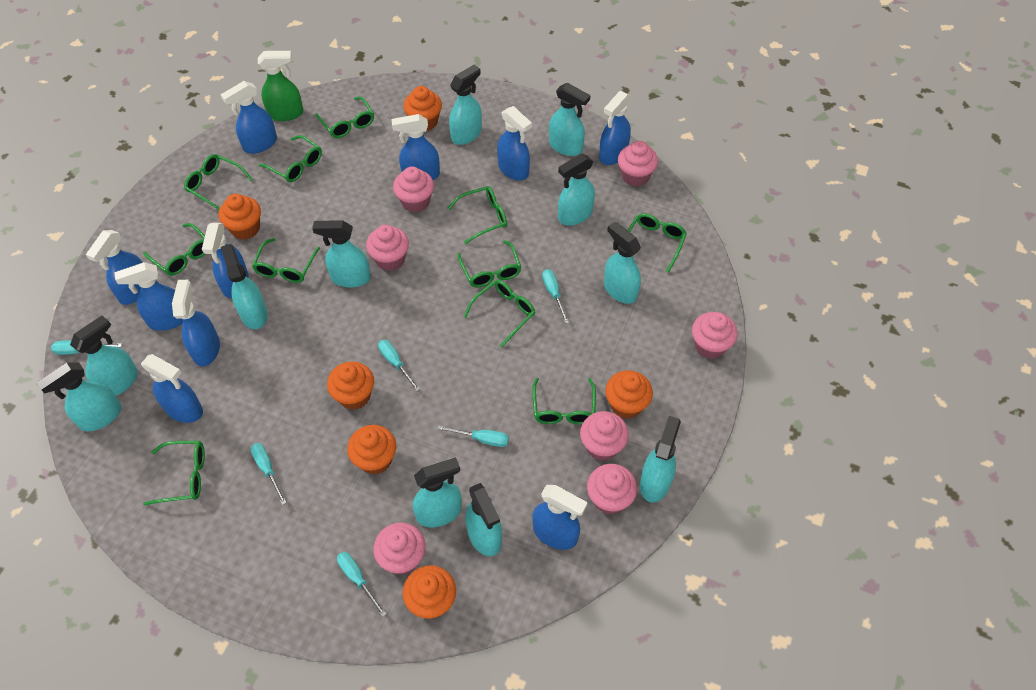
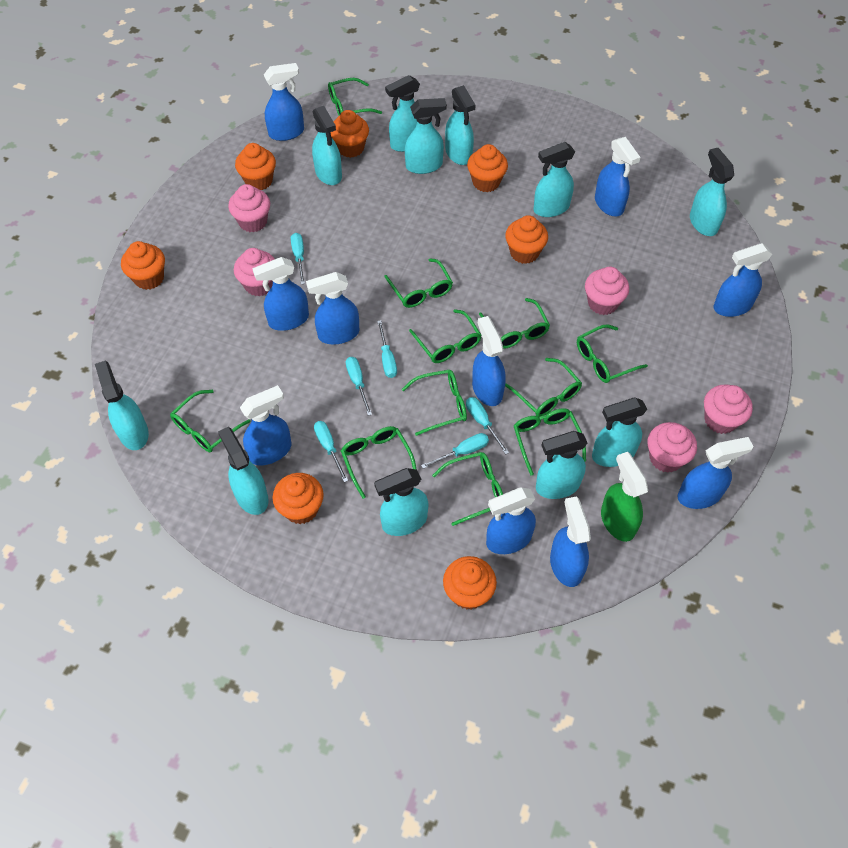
orange cupcake: 6 -> 7
pink cupcake: 7 -> 5

